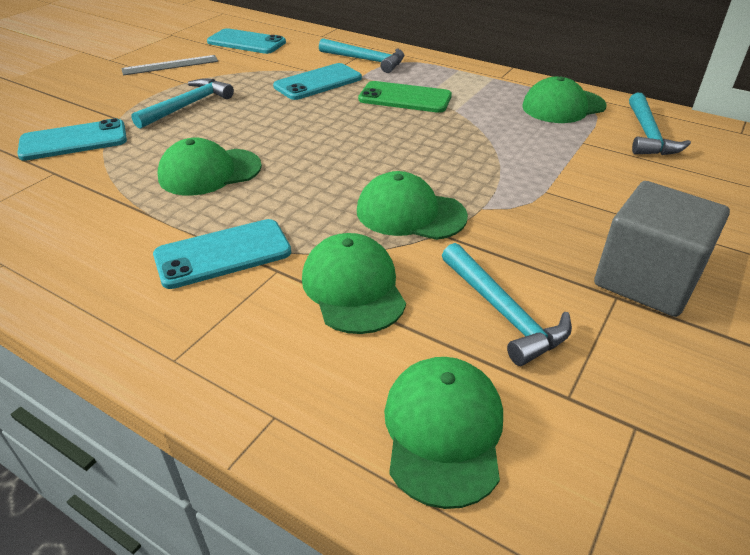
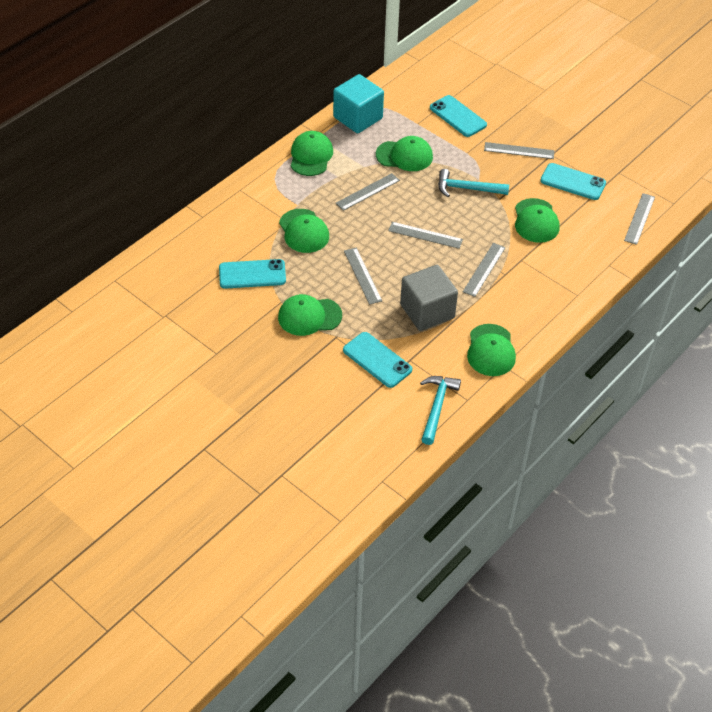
green cap: 5 -> 6
green phone: 1 -> 0
grey ruler: 1 -> 6
turquoise cube: 0 -> 1
turquoise hammer: 4 -> 2

